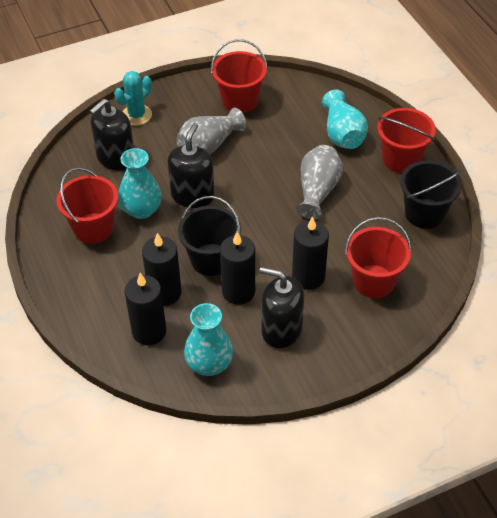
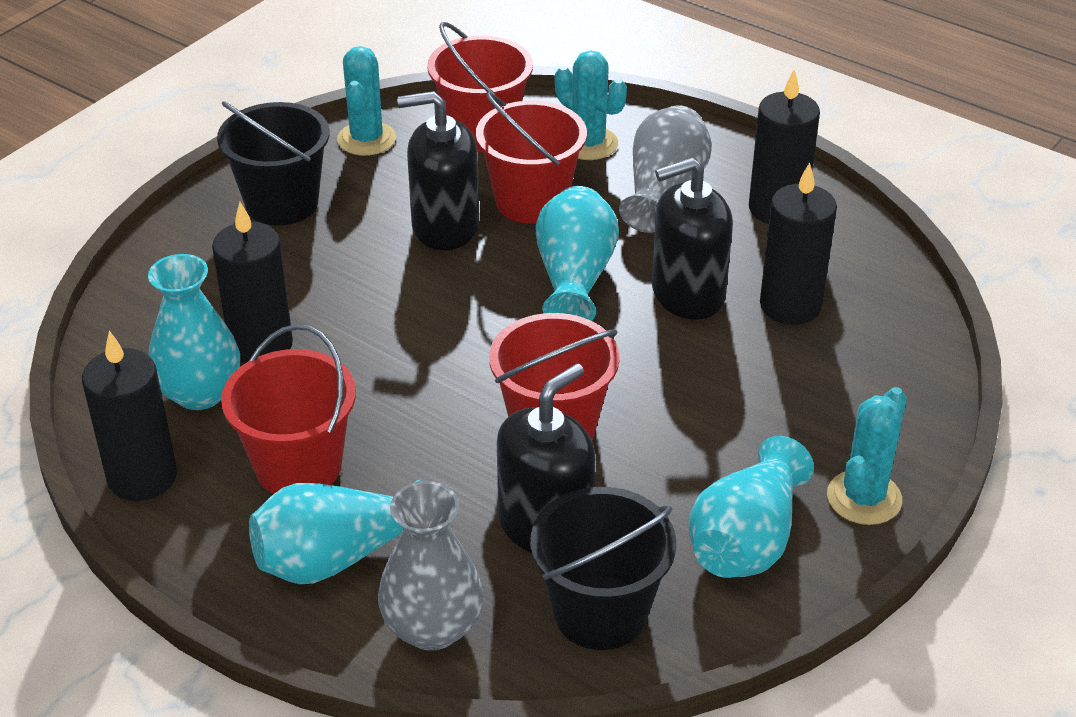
turquoise cactus: 1 -> 3
turquoise vase: 3 -> 4

